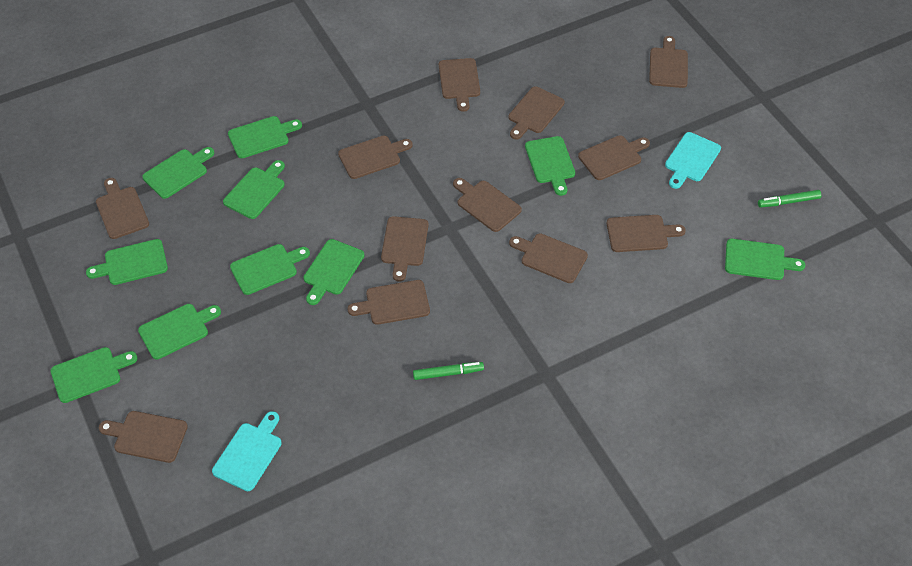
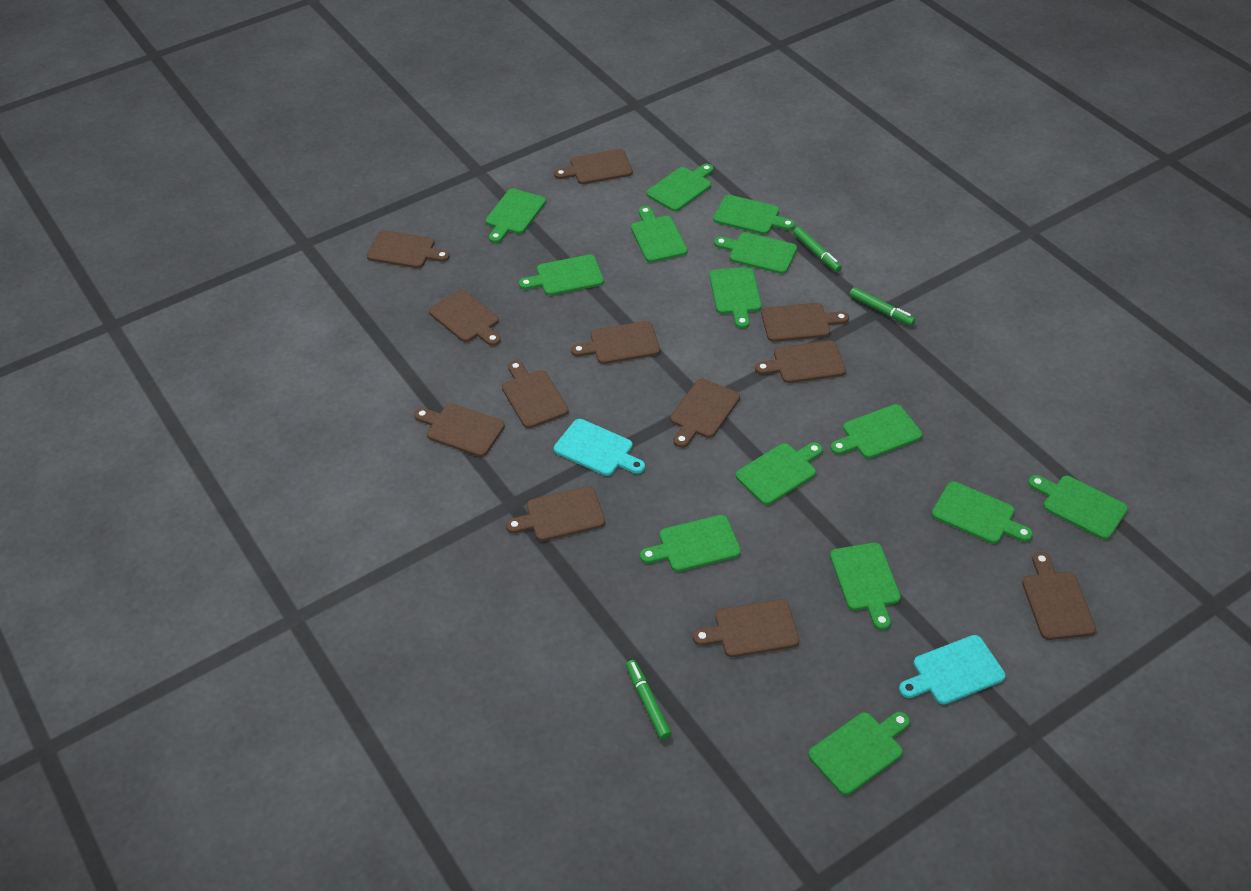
green cutting board: 10 -> 14
green marker: 2 -> 3

